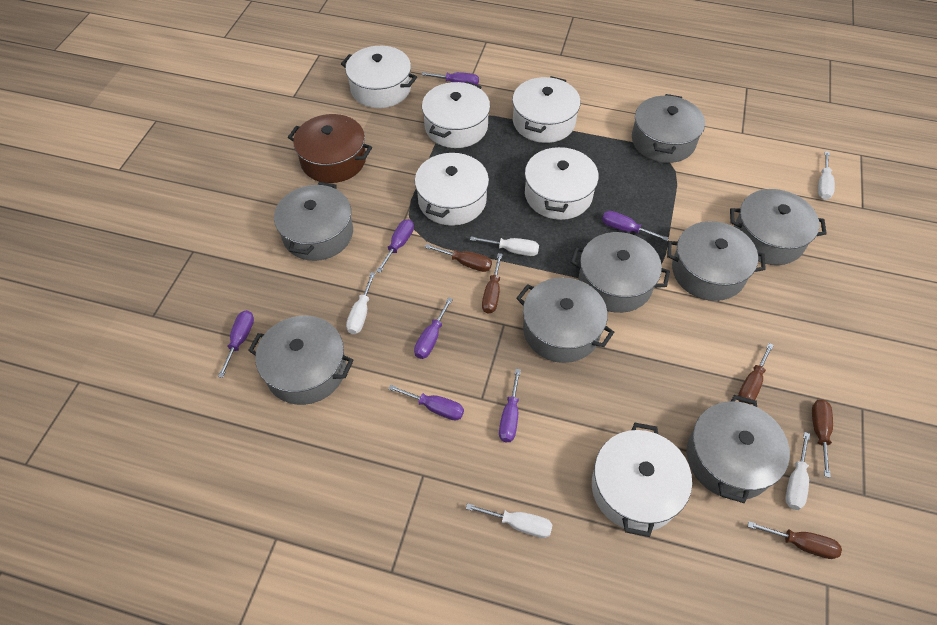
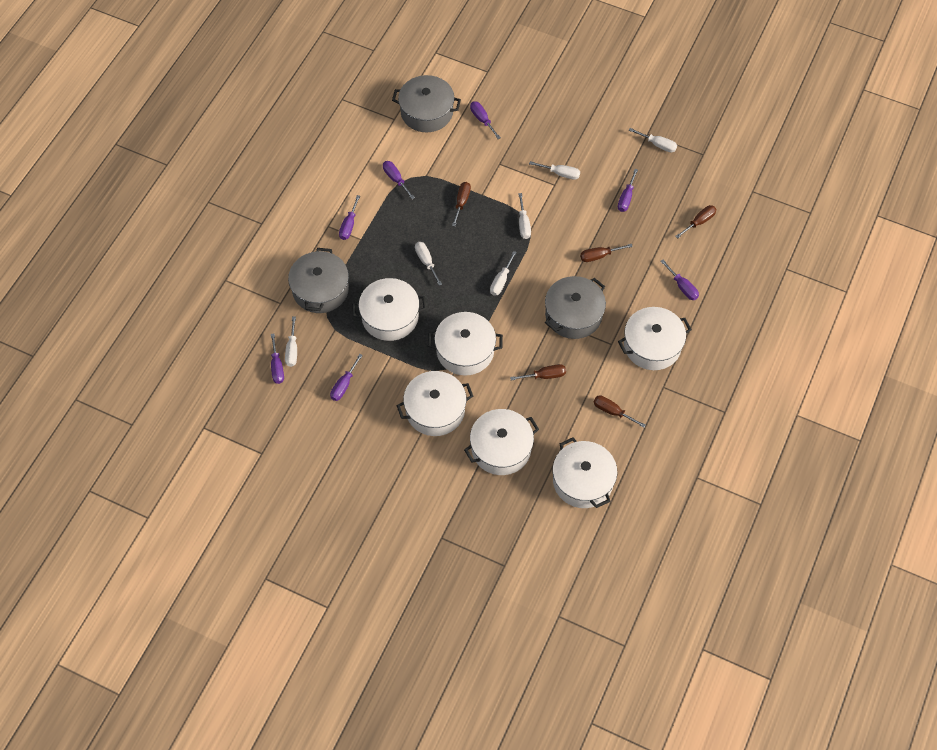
brown pot: 1 -> 0
grey pot: 8 -> 3
white screwdriver: 5 -> 6

